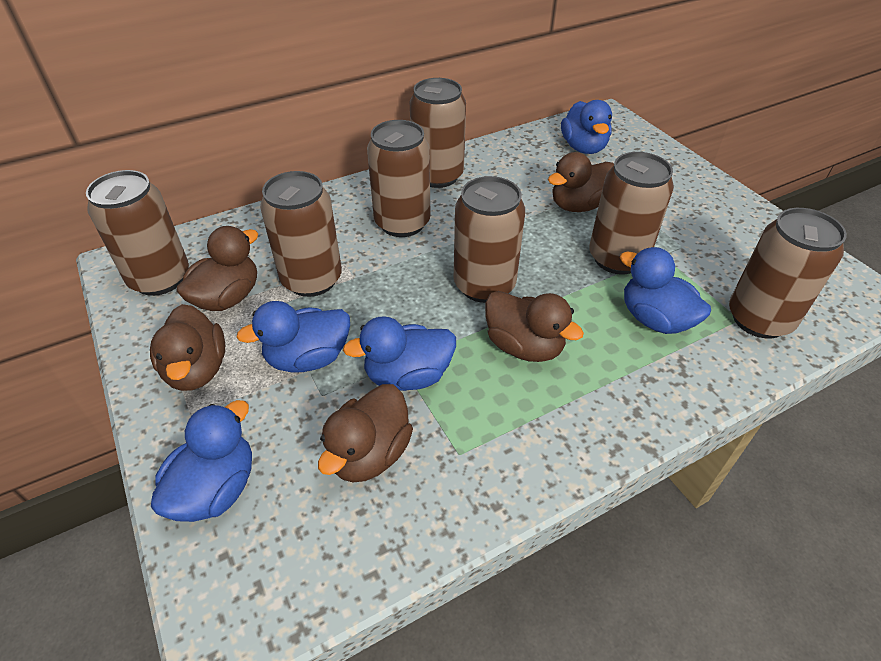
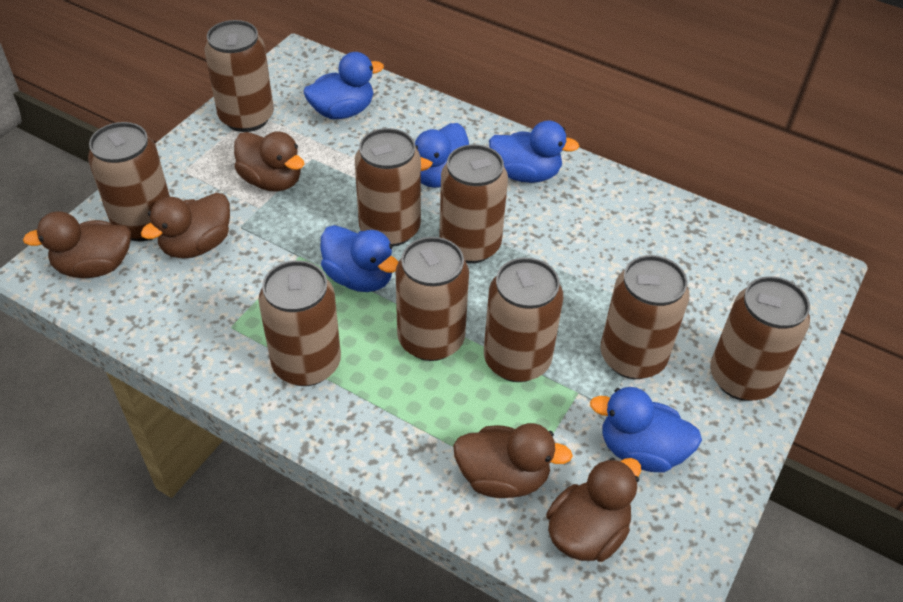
brown can: 7 -> 9

